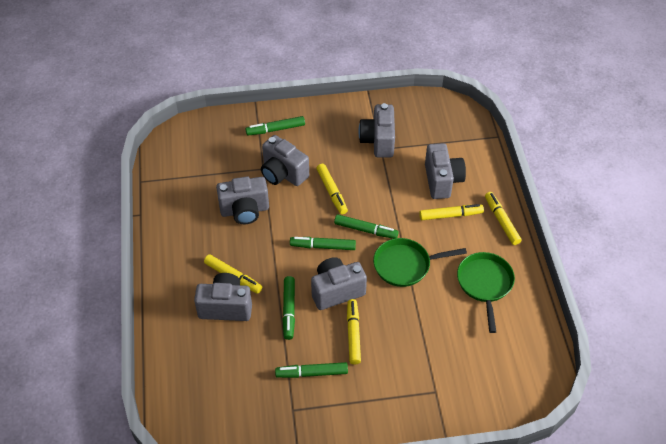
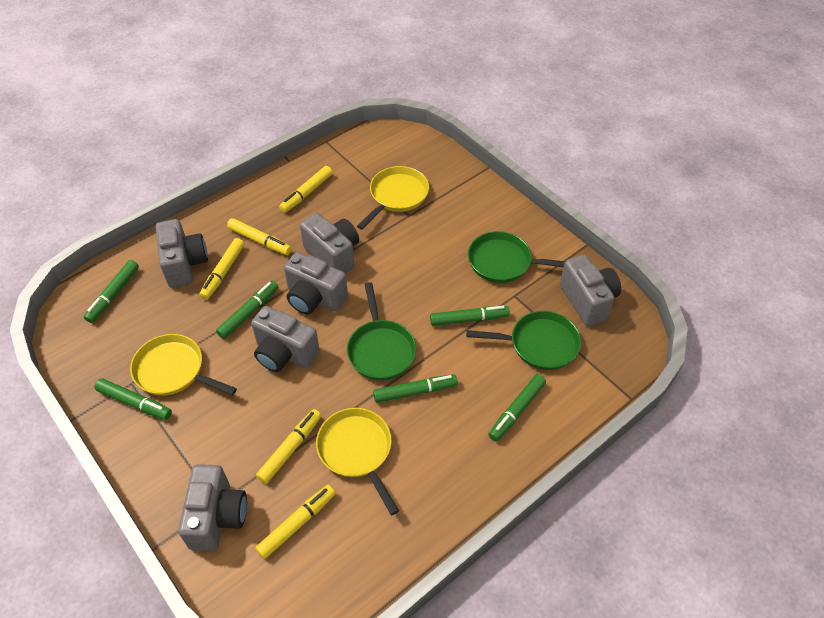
green marker: 5 -> 6
green pan: 2 -> 3
yellow pan: 0 -> 3

